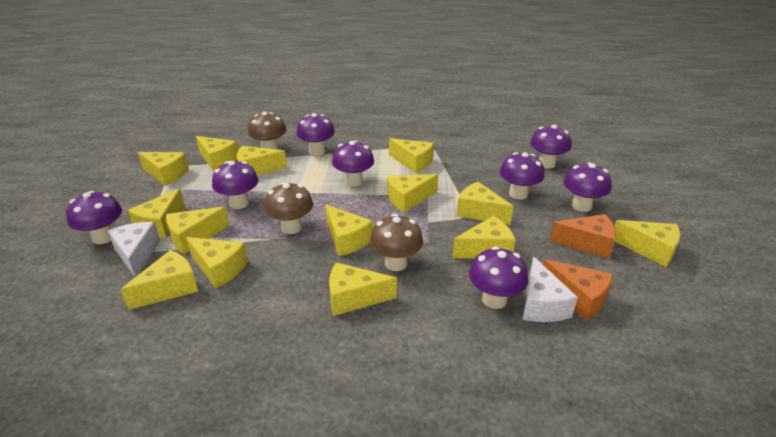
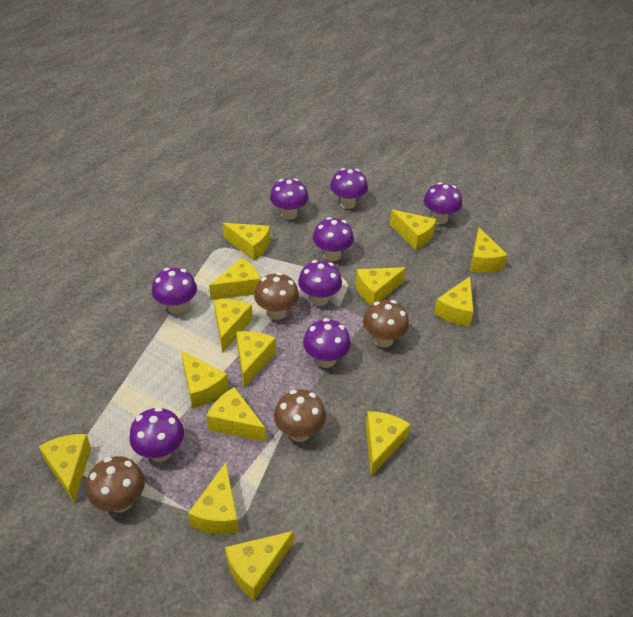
brown mushroom: 3 -> 4
orange cheese: 2 -> 0
white cheese: 2 -> 0

